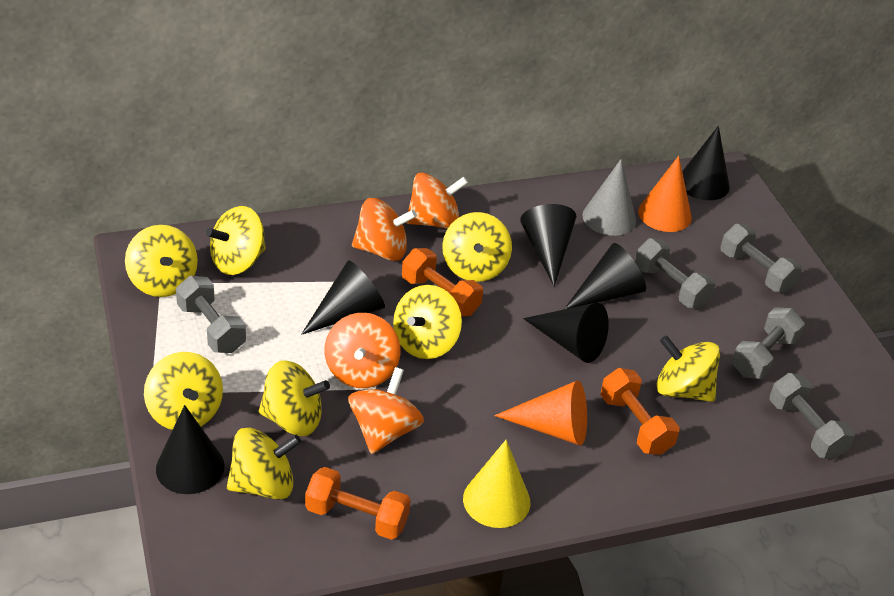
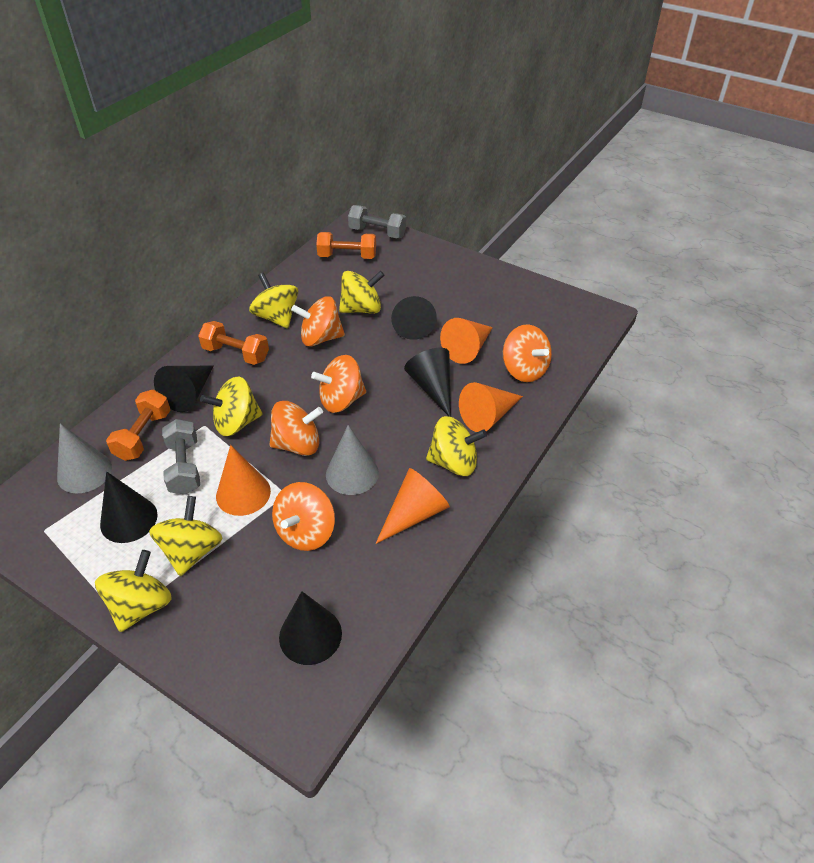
black cone: 6 -> 5
grey cone: 1 -> 2
grey dumbbell: 5 -> 2
orange cone: 2 -> 4
orange spinning top: 4 -> 5
yellow cone: 1 -> 0
yellow spinning top: 8 -> 6

